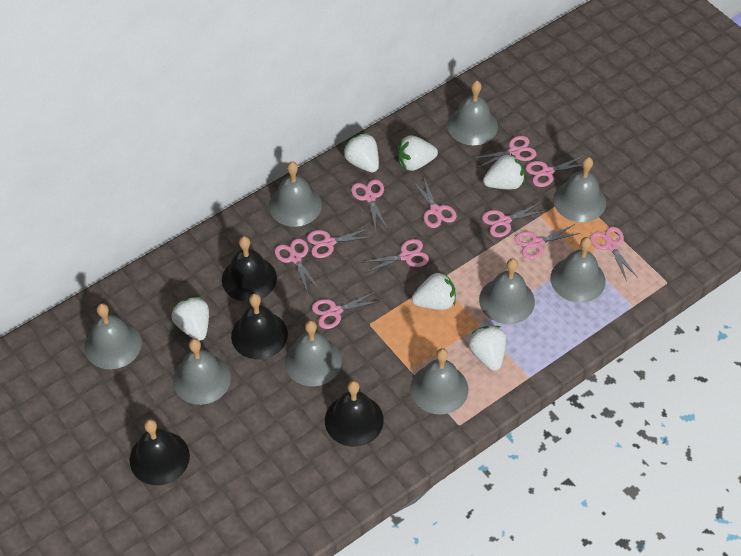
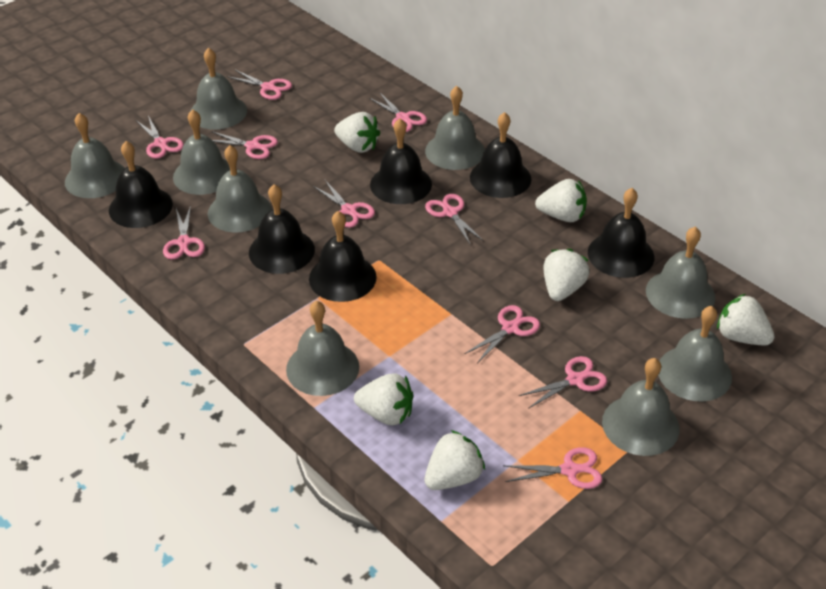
black bell: 4 -> 6
pink scissors: 11 -> 10

